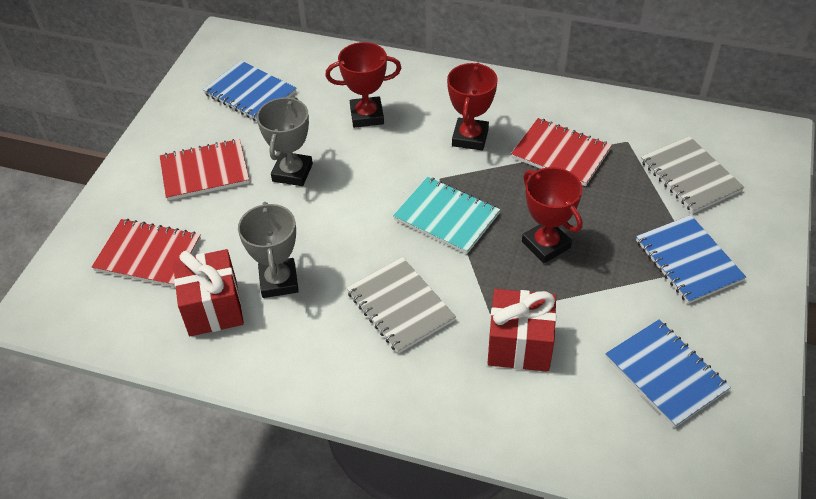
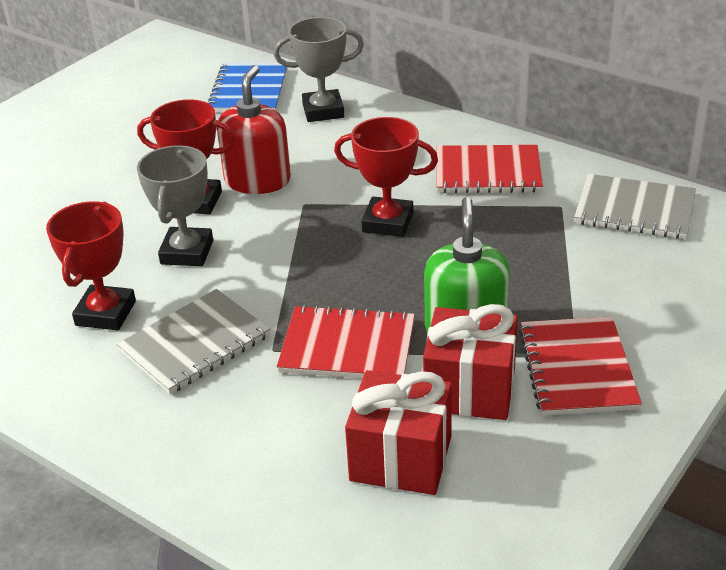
blue notebook: 3 -> 1
green soap dispenser: 0 -> 1
red soap dispenser: 0 -> 1
turquoise notebook: 1 -> 0

